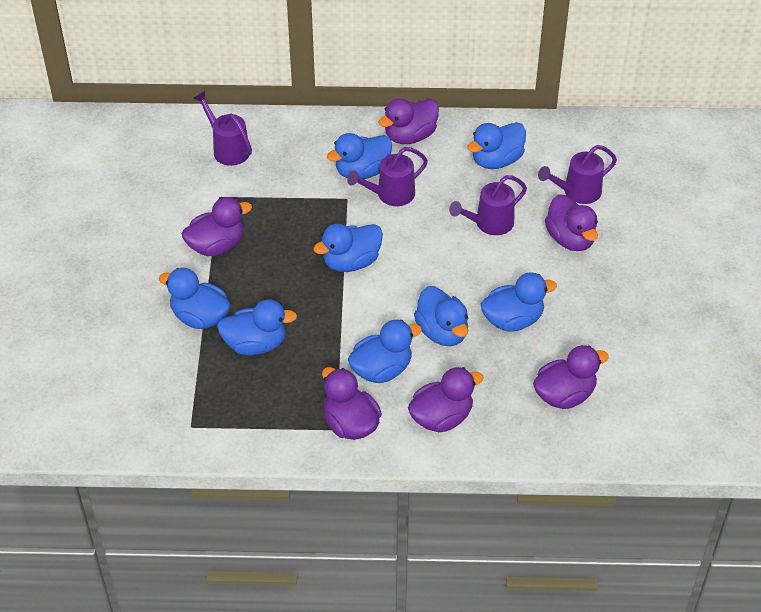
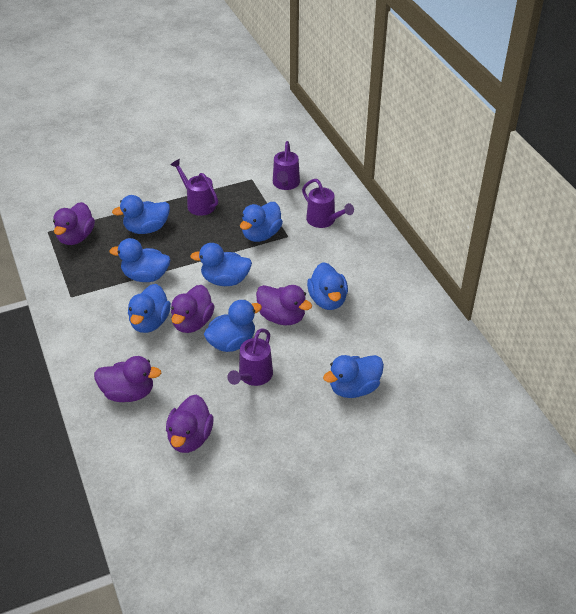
purple duck: 6 -> 5

